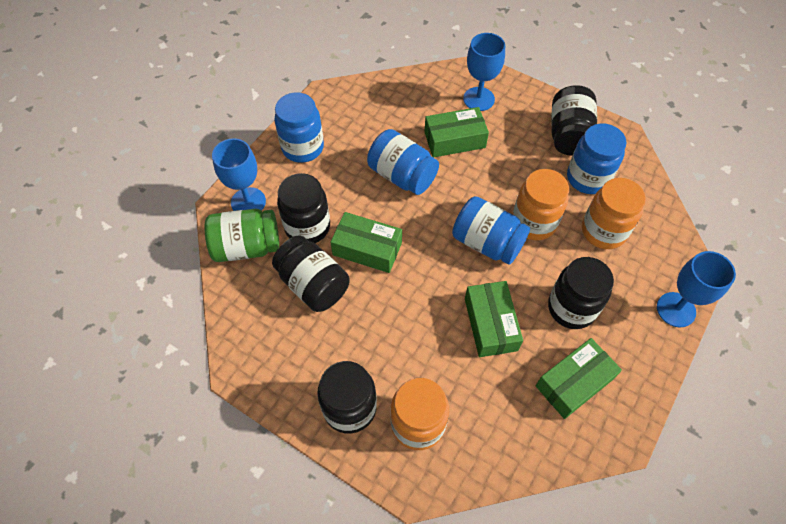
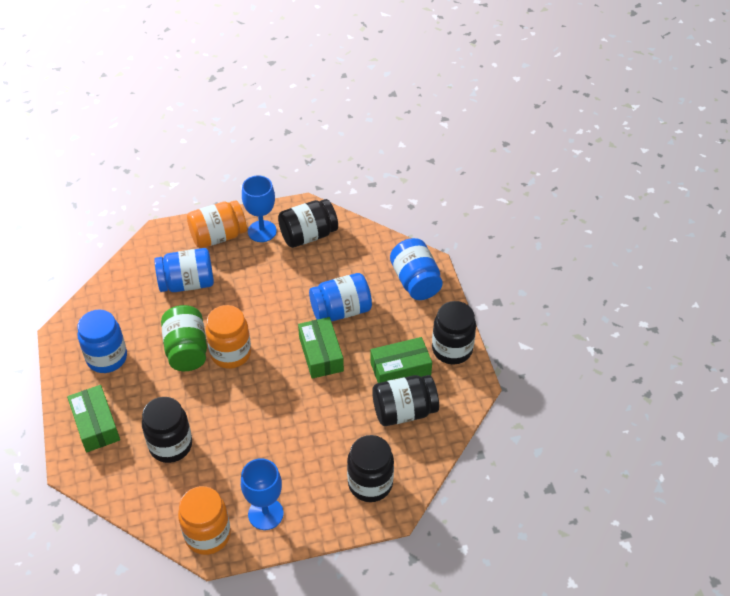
blue goblet: 3 -> 2
green box: 4 -> 3

